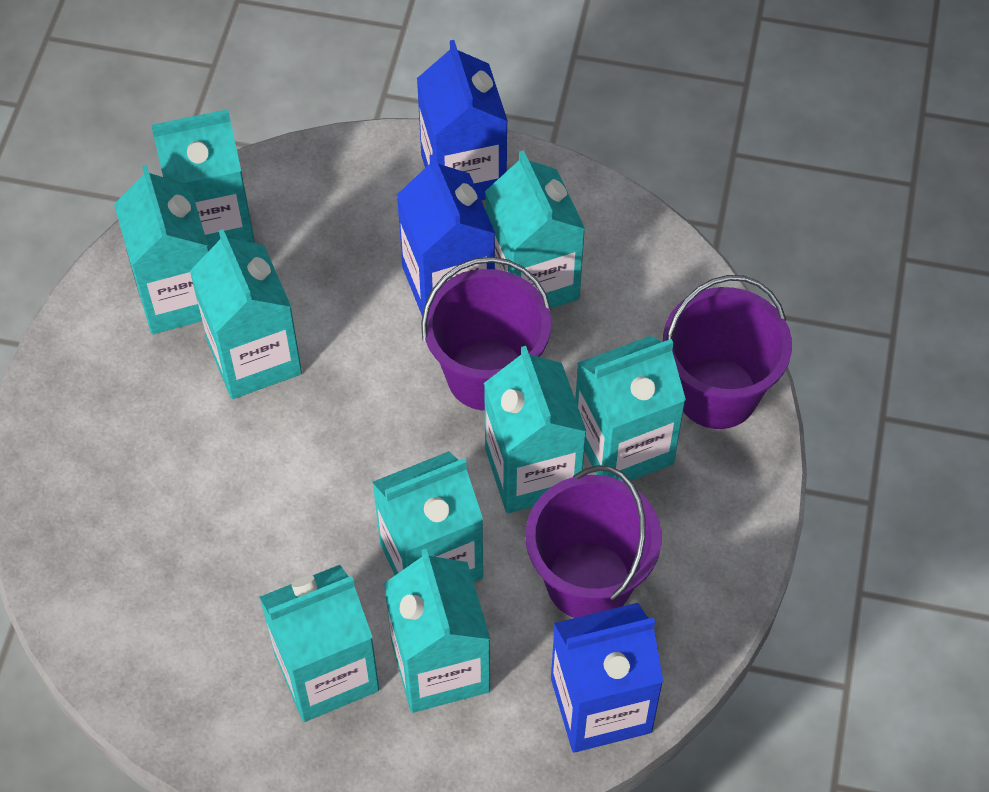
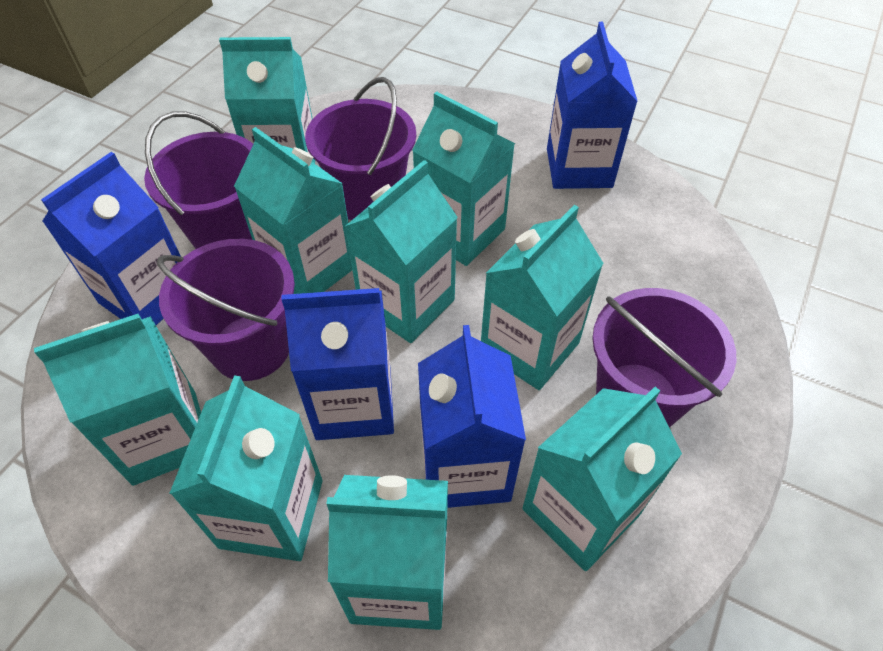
blue carton: 3 -> 4
purple bucket: 3 -> 4

